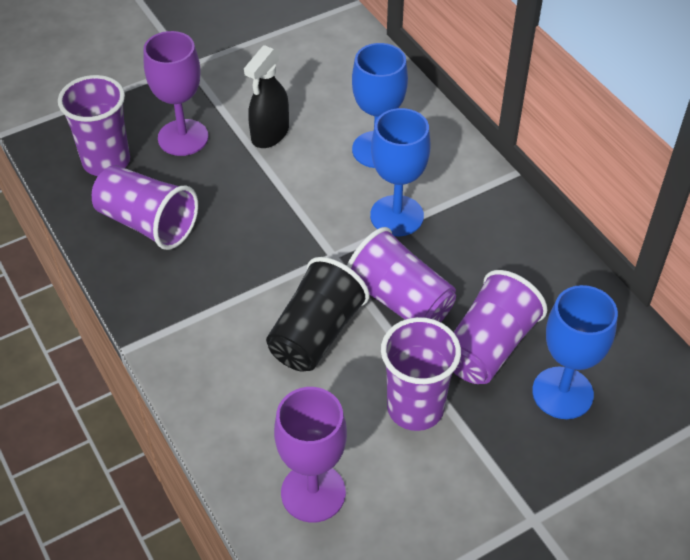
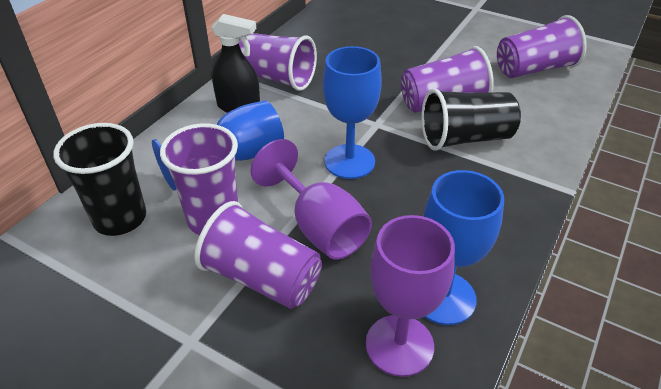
black cup: 1 -> 2

